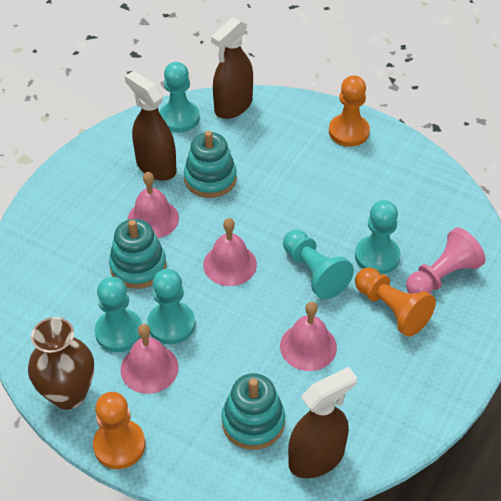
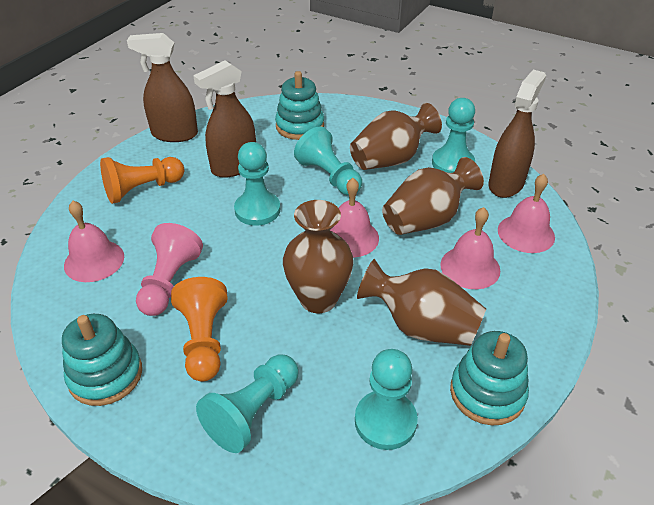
brown vase: 1 -> 4
orange pawn: 3 -> 2

